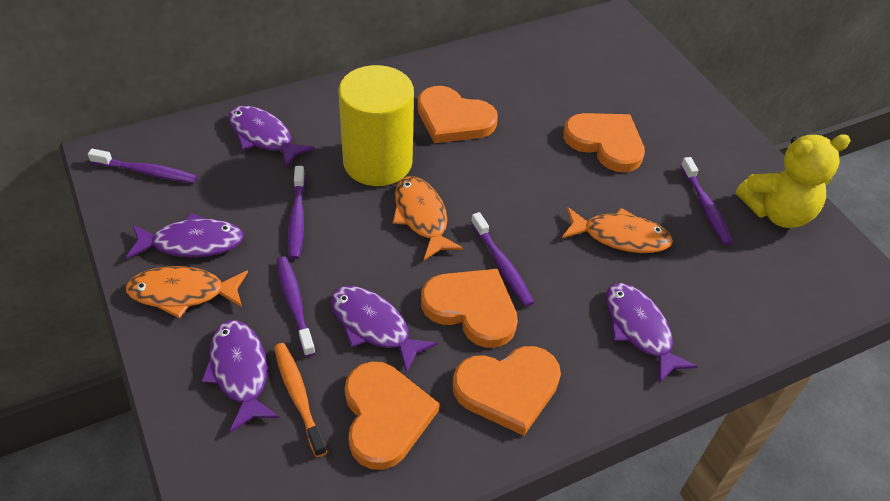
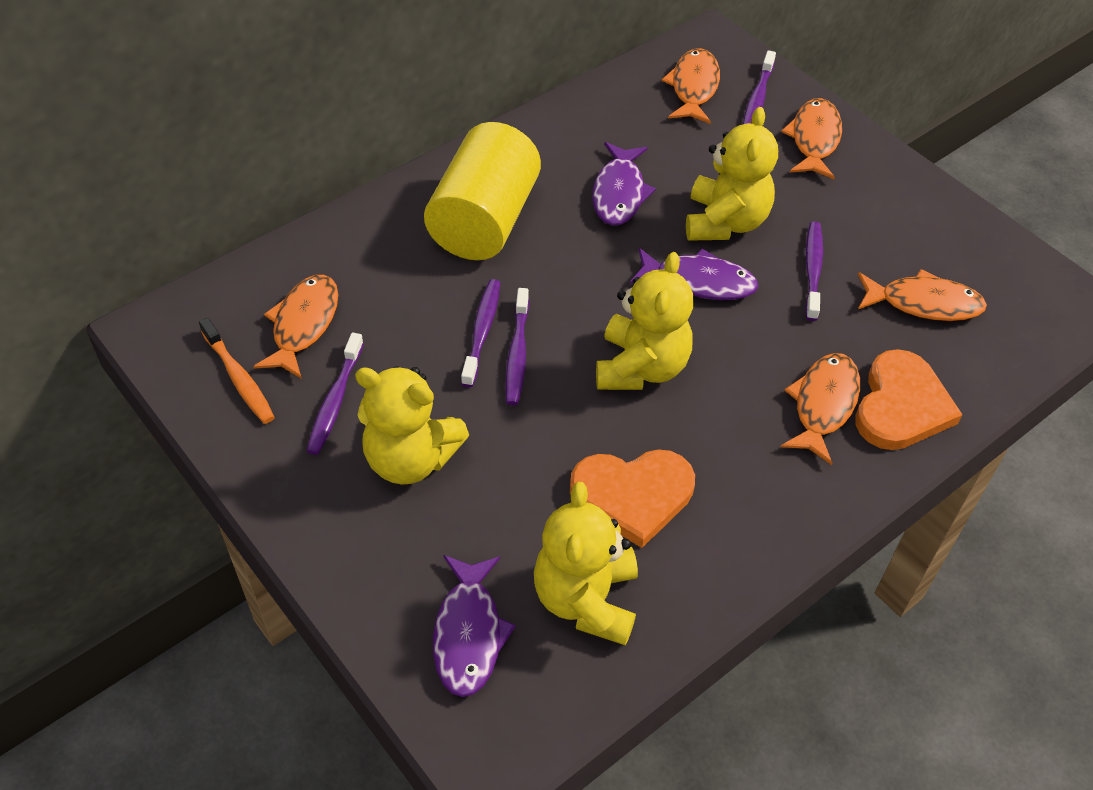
orange fish: 3 -> 5
orange heart: 5 -> 2
purple fish: 5 -> 3
yellow teddy bear: 1 -> 4

